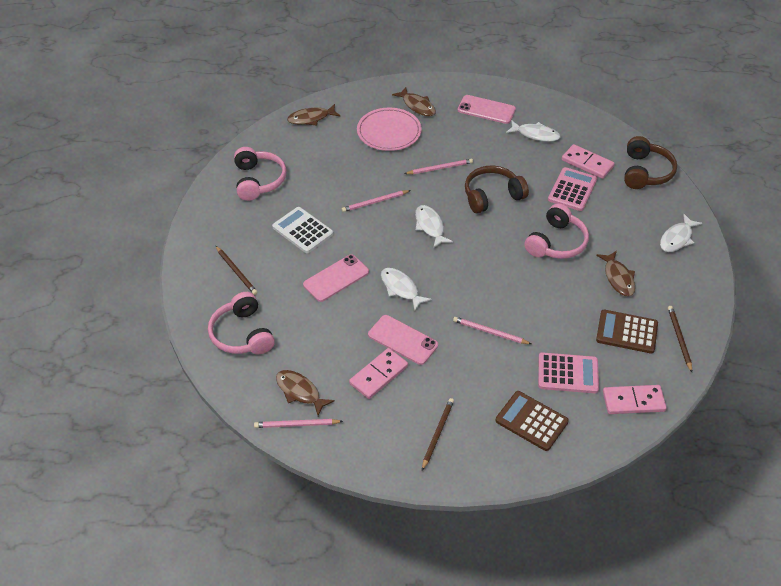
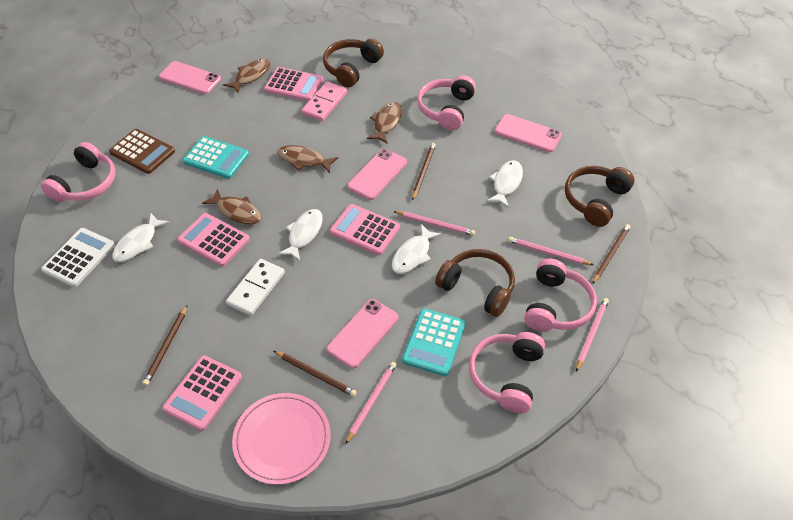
brown calculator: 2 -> 1
brown headphones: 2 -> 3
brown pencil: 3 -> 4
pink calculator: 2 -> 4
pink domino: 3 -> 1
pink headphones: 3 -> 4
pink phone: 3 -> 4
turquoise calculator: 0 -> 2
white domino: 0 -> 1

